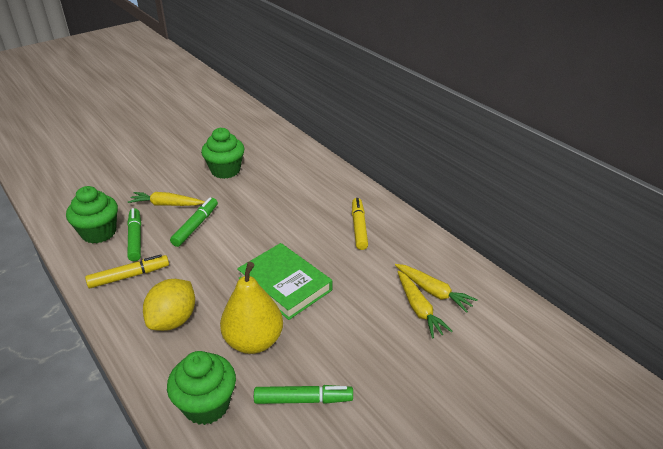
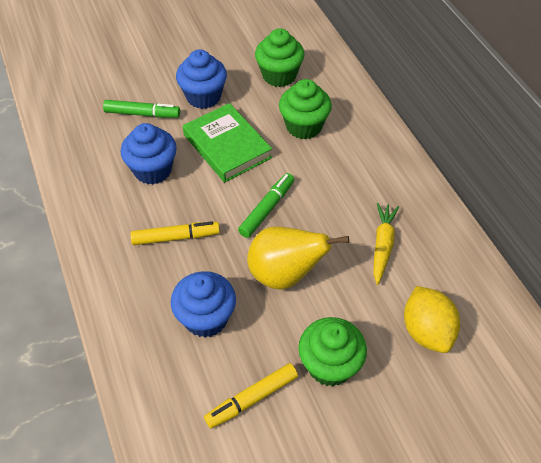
blue cupcake: 0 -> 3
green marker: 3 -> 2
yellow carrot: 3 -> 1

